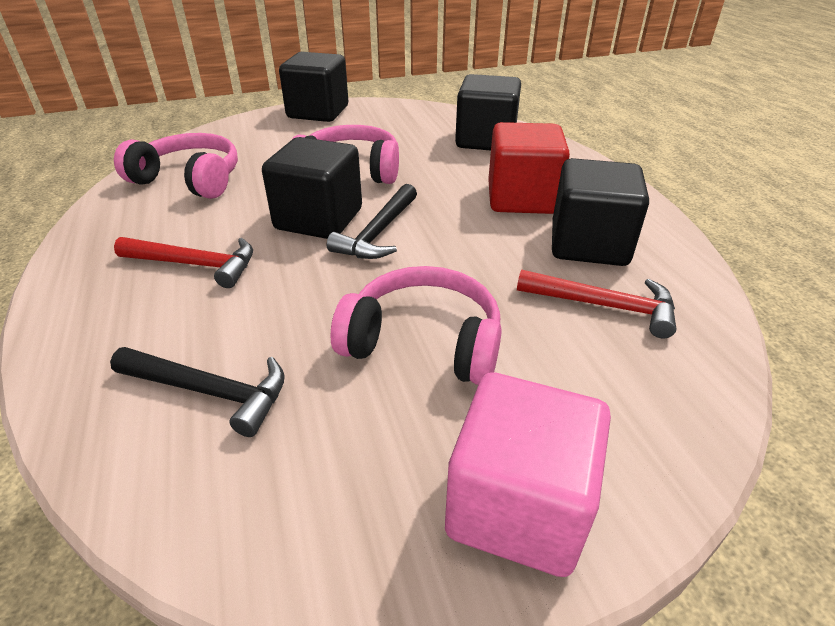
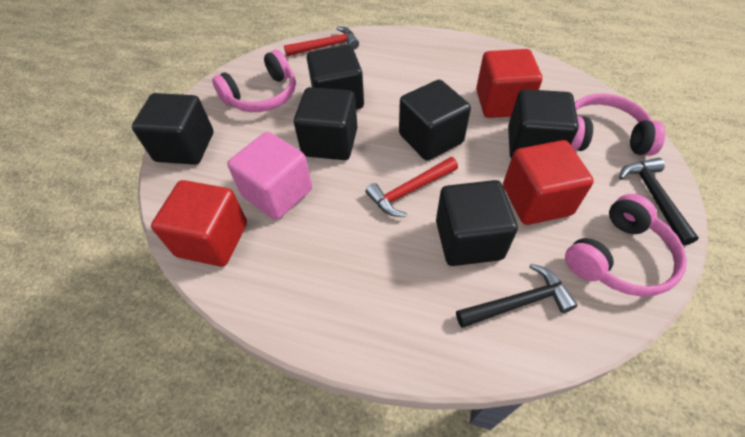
black cube: 4 -> 6
red cube: 1 -> 3

